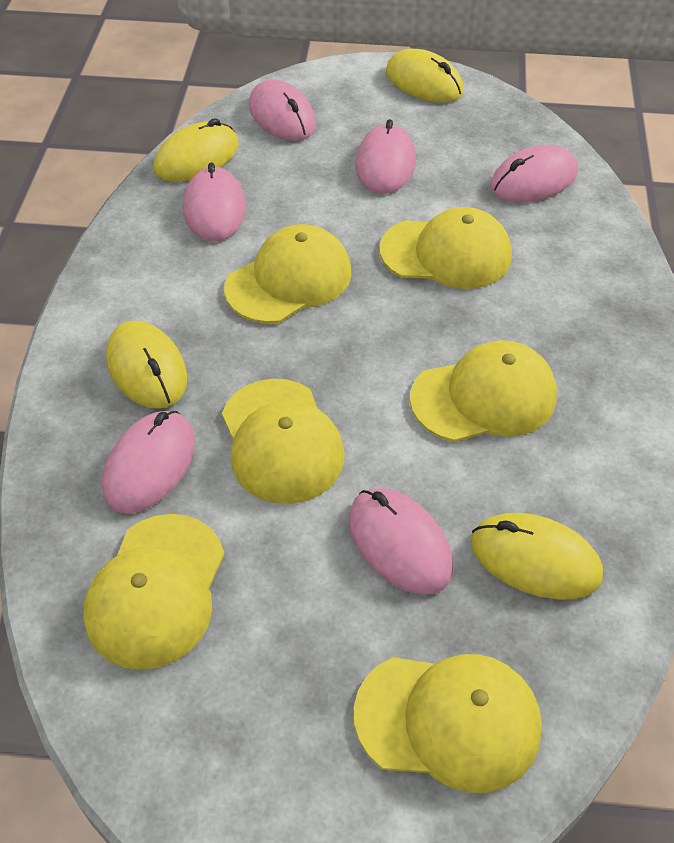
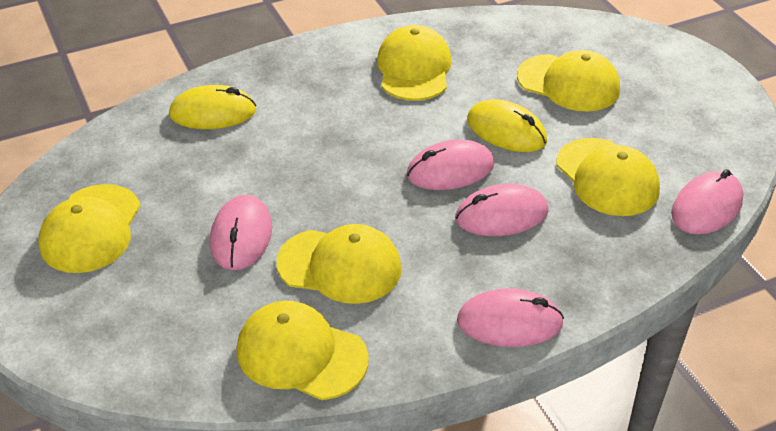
pink mouse: 6 -> 5
yellow mouse: 4 -> 2

